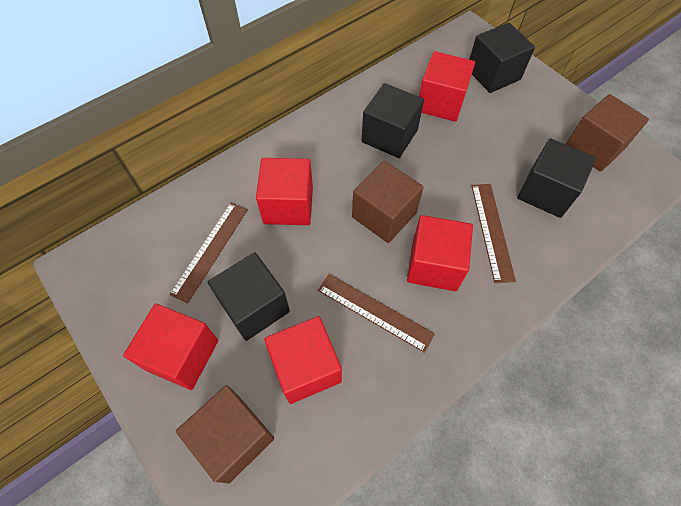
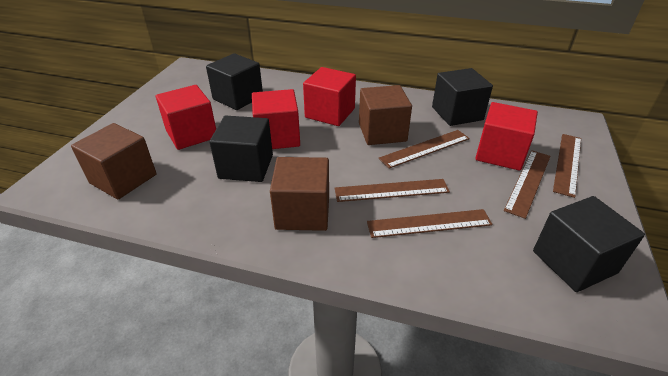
brown ruler: 3 -> 5
red cube: 5 -> 4

